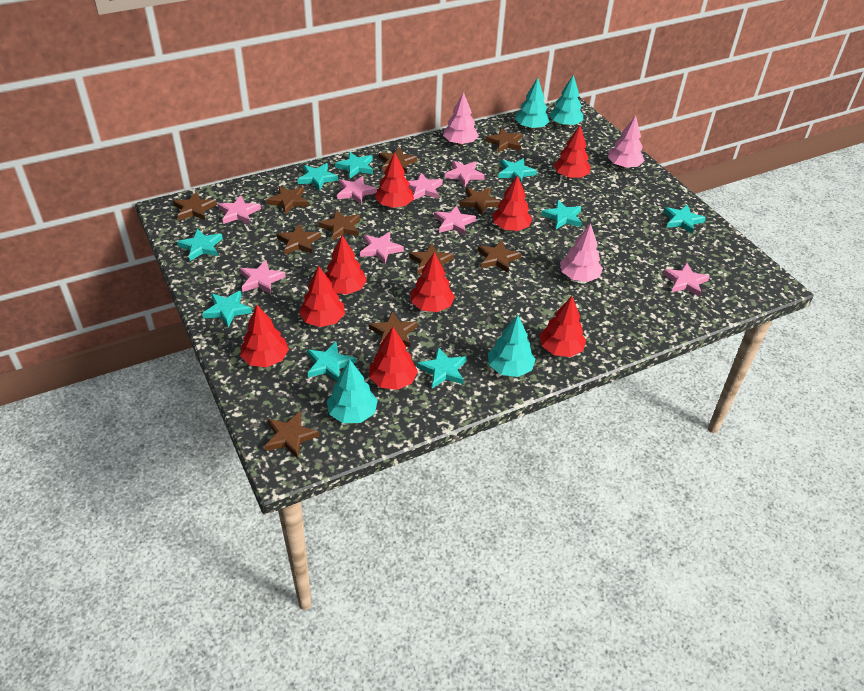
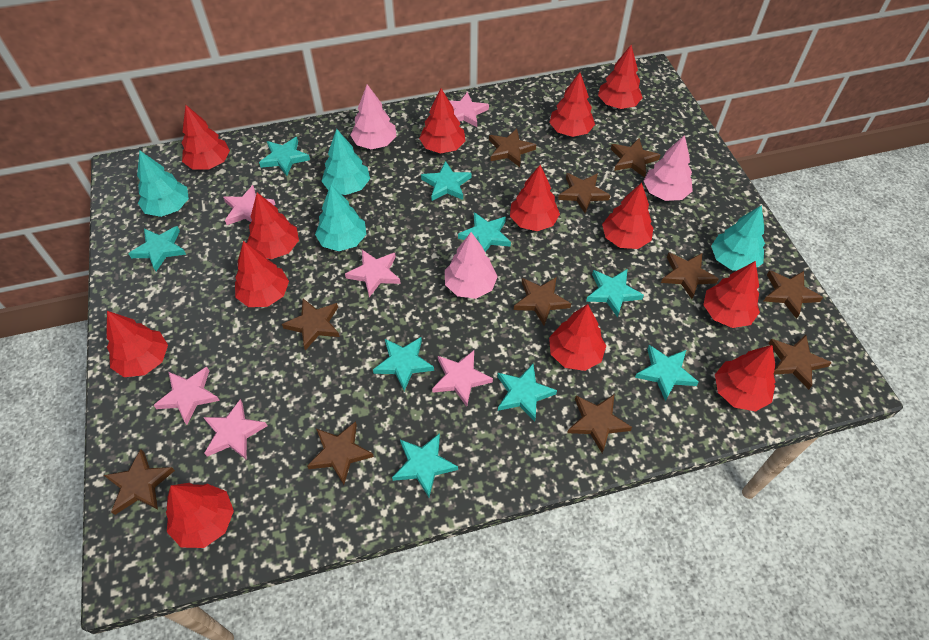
pink star: 8 -> 6
red tree: 9 -> 13

